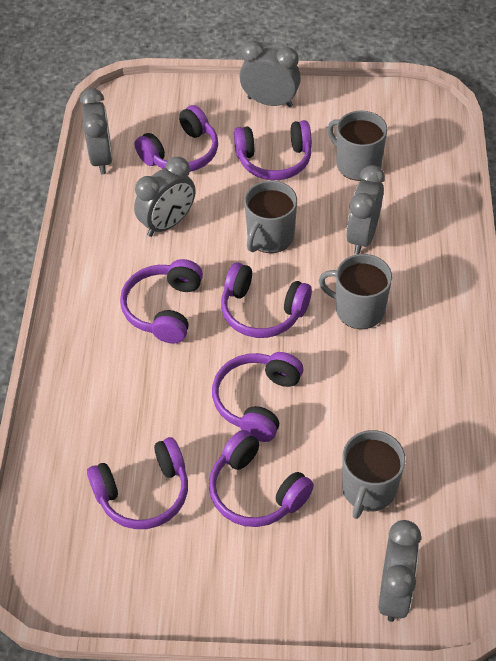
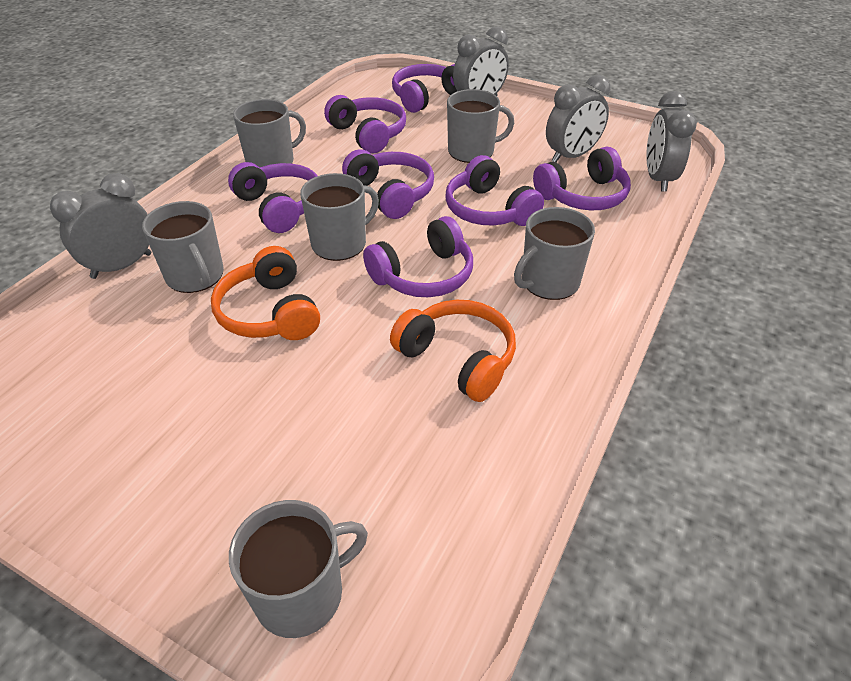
grey clock: 5 -> 4
grey mug: 4 -> 6
orange headphones: 0 -> 2

